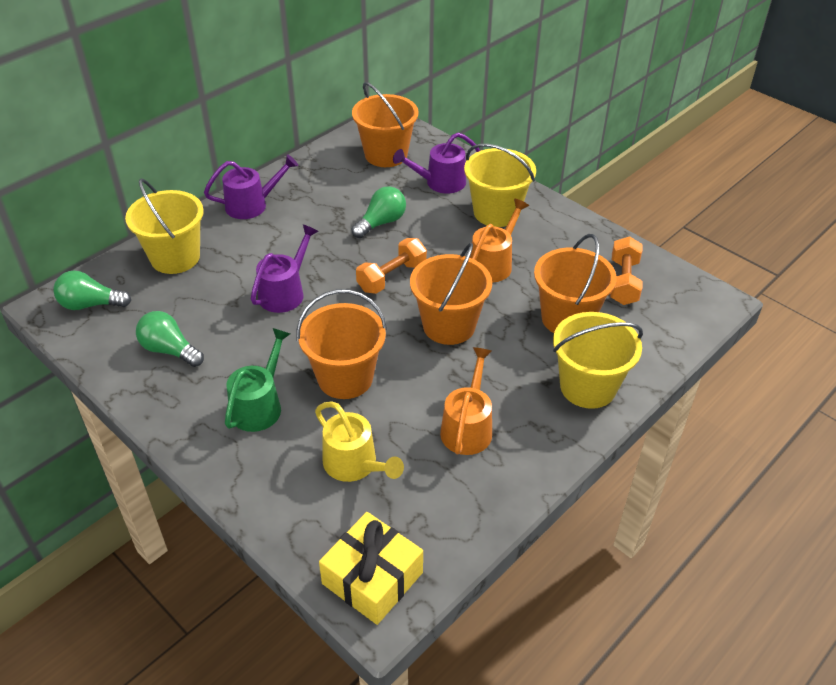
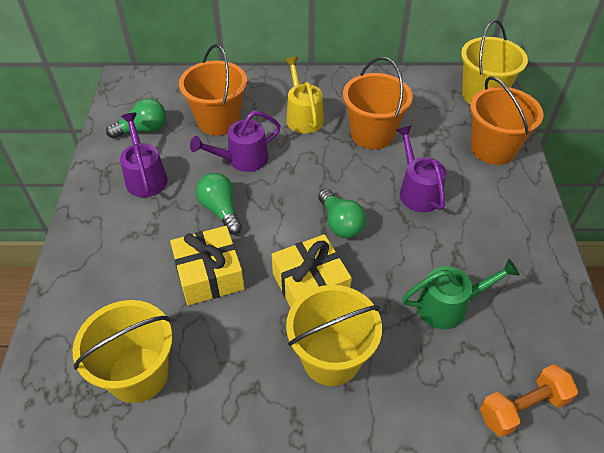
orange bucket: 4 -> 3
orange dumbbell: 2 -> 1
orange watering can: 2 -> 0
yellow gift: 1 -> 2

